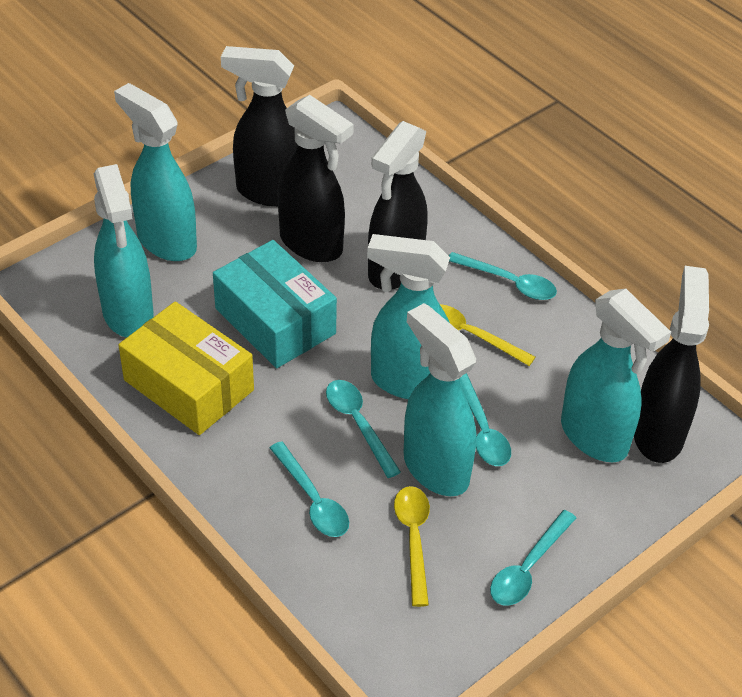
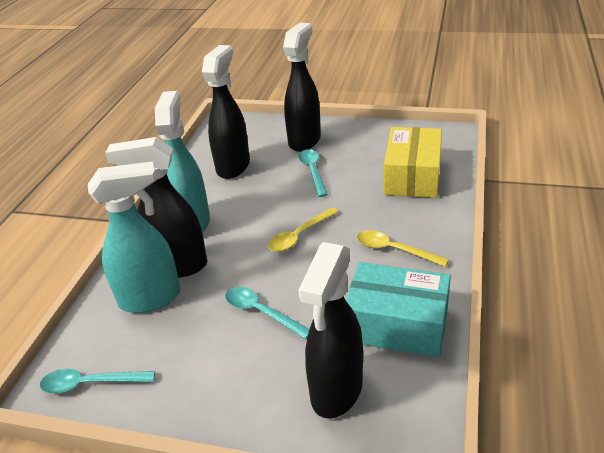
turquoise spoon: 5 -> 3
turquoise spray bottle: 5 -> 2

